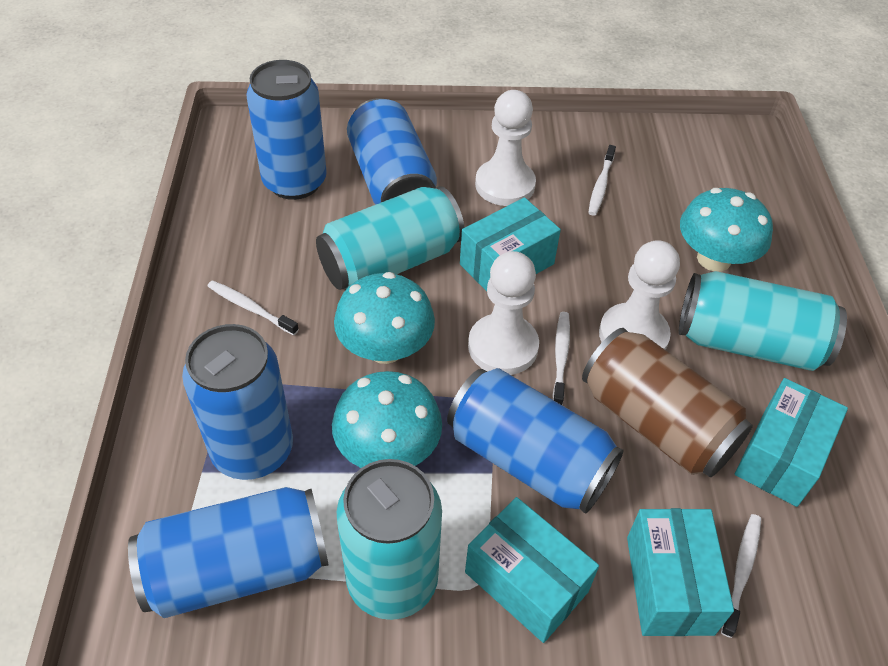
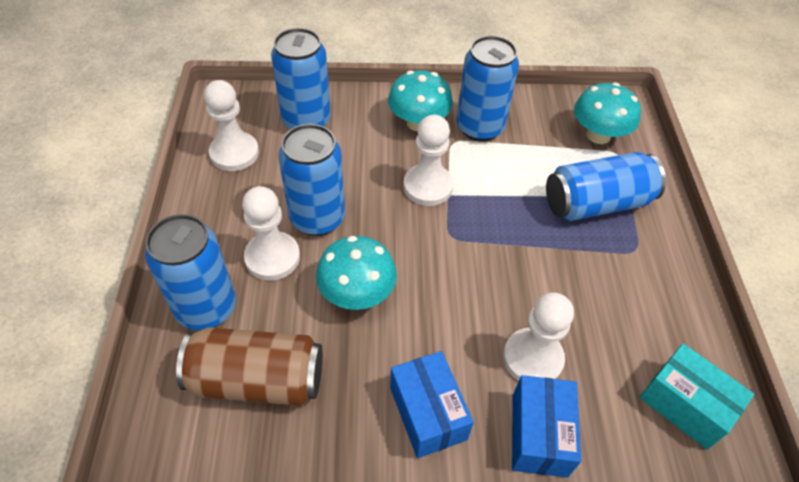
blue box: 0 -> 2
turquoise box: 4 -> 1
turquoise can: 3 -> 0
white pawn: 3 -> 4
white toothbrush: 4 -> 0

